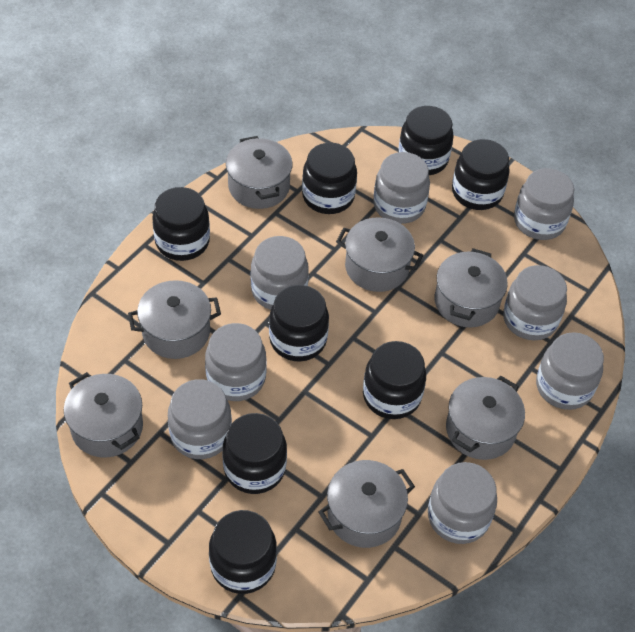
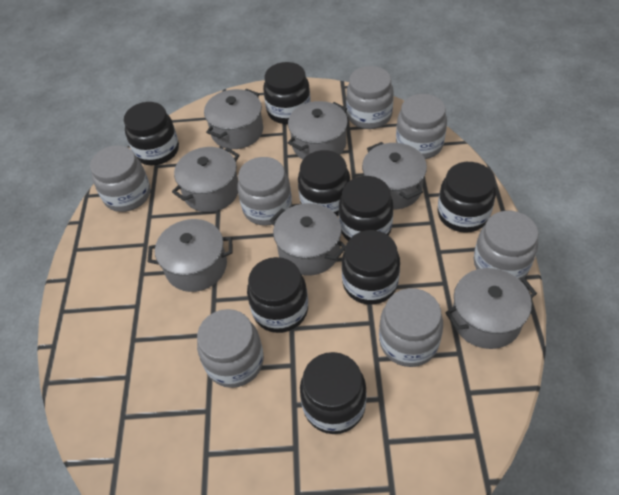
grey jar: 8 -> 7

